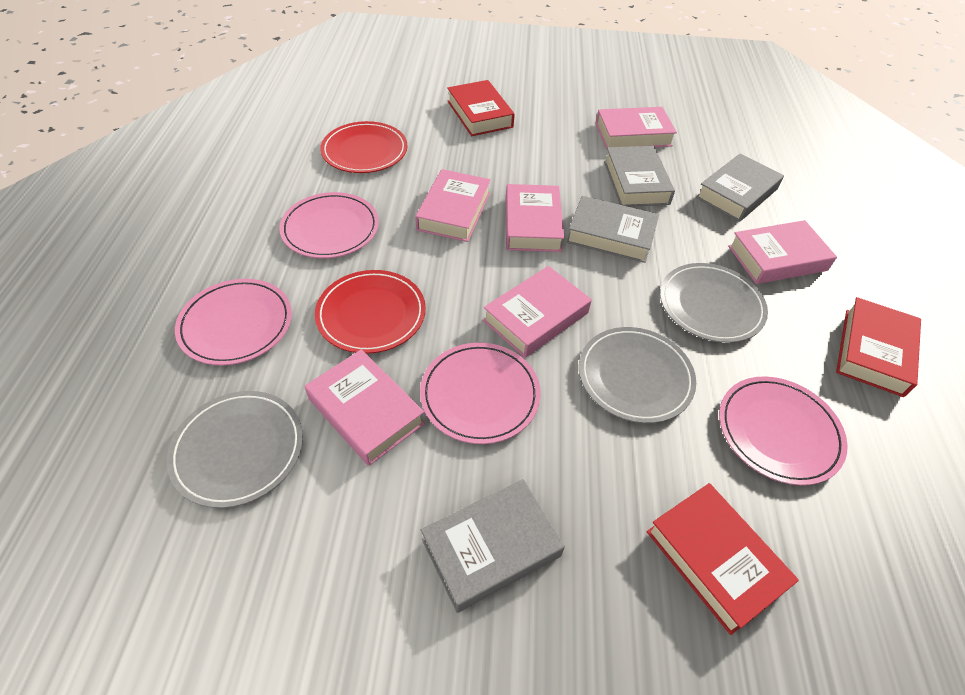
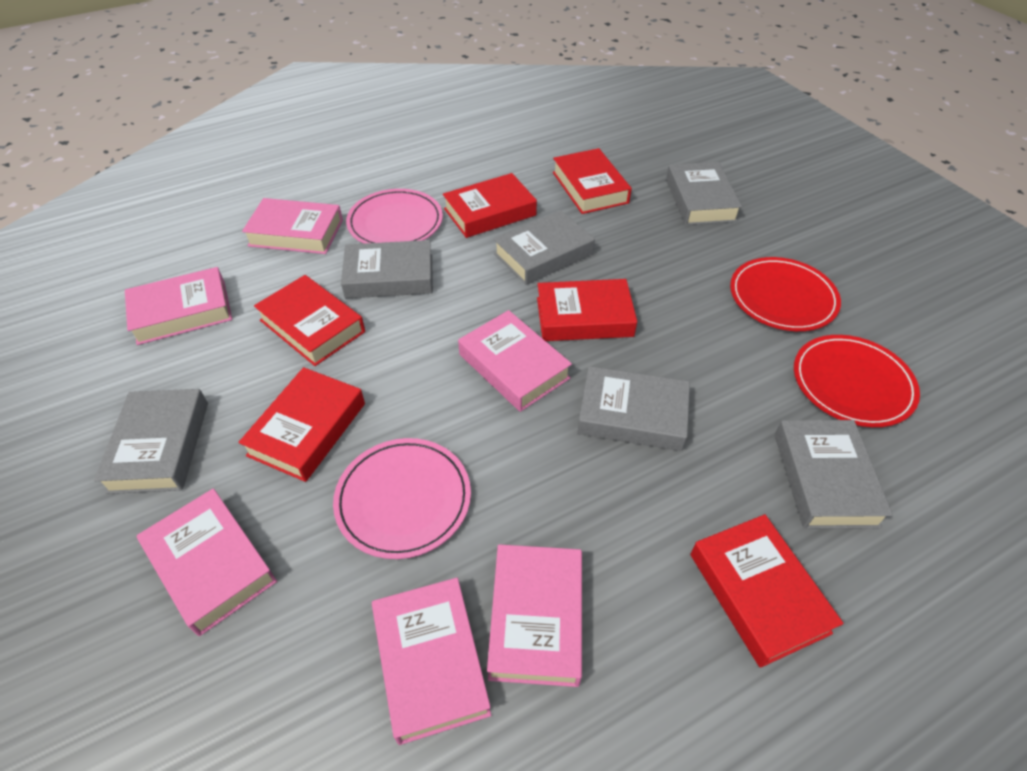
grey book: 4 -> 6
grey plate: 3 -> 0
pink plate: 4 -> 2
red book: 3 -> 6

